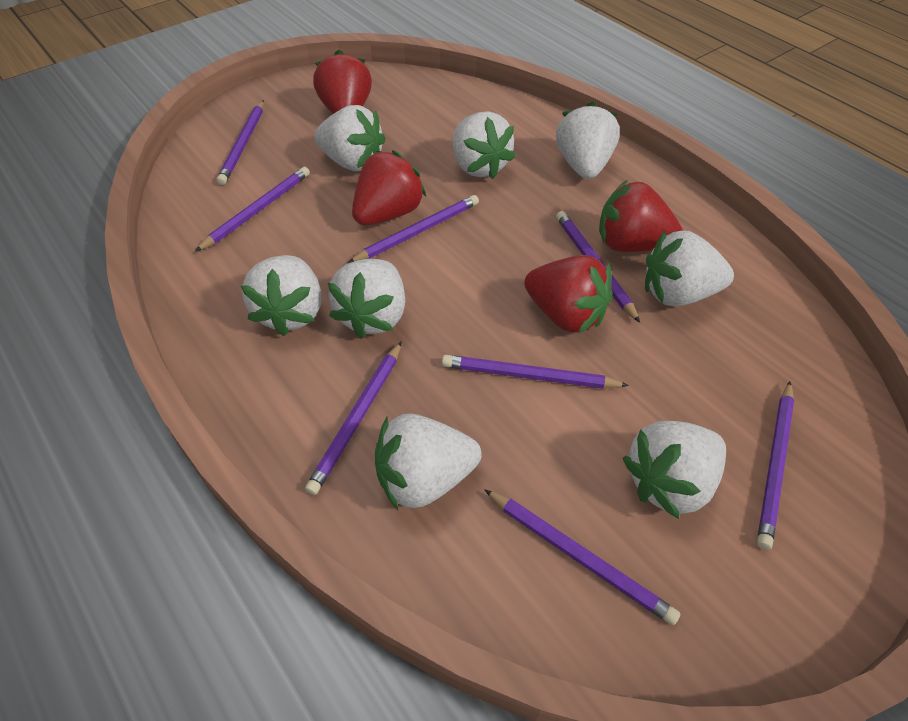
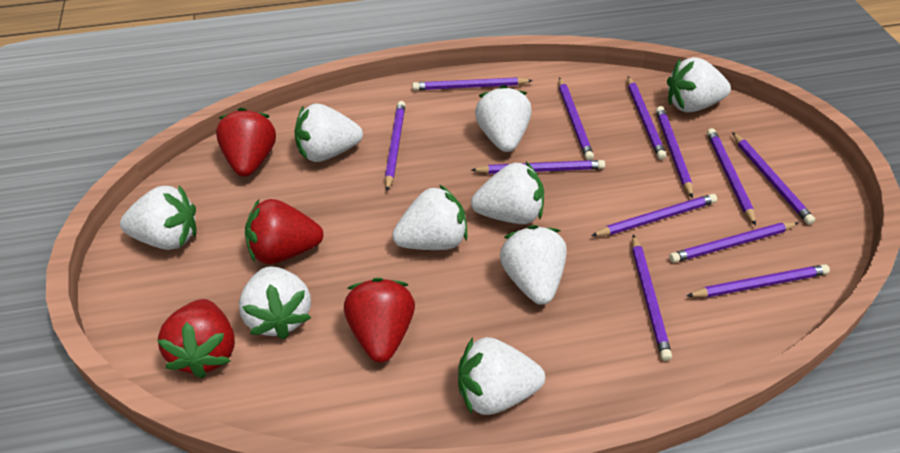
purple pencil: 8 -> 12
white strawberry: 8 -> 9

